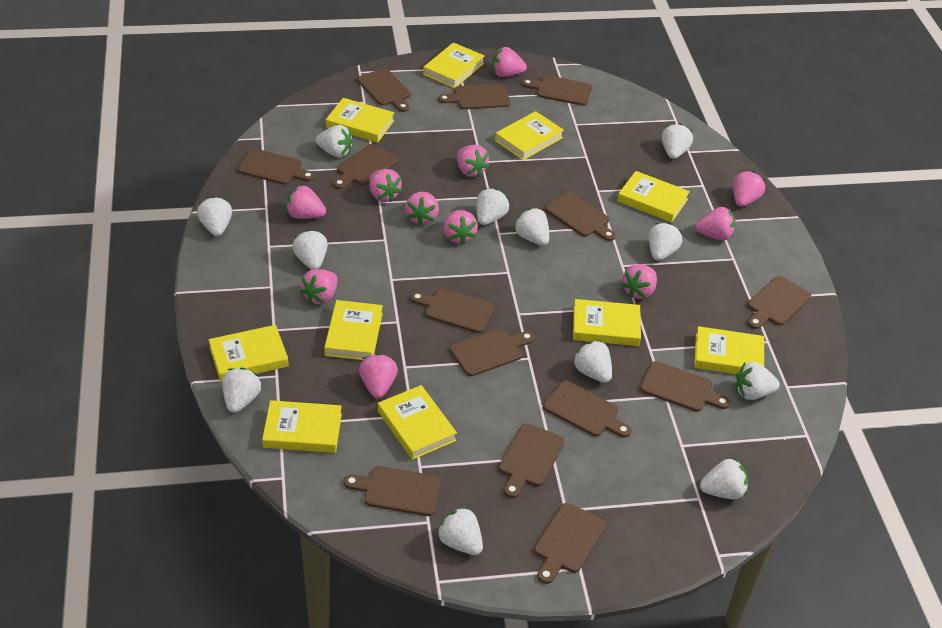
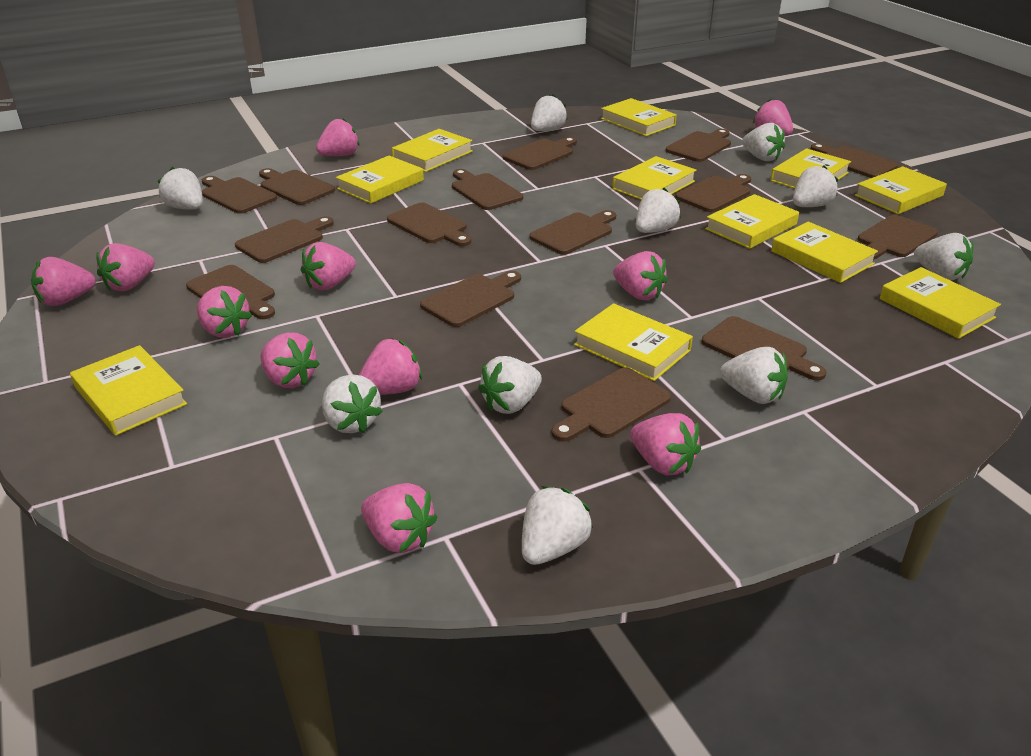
brown cutting board: 14 -> 15
white strawberry: 12 -> 10
yellow book: 10 -> 11

